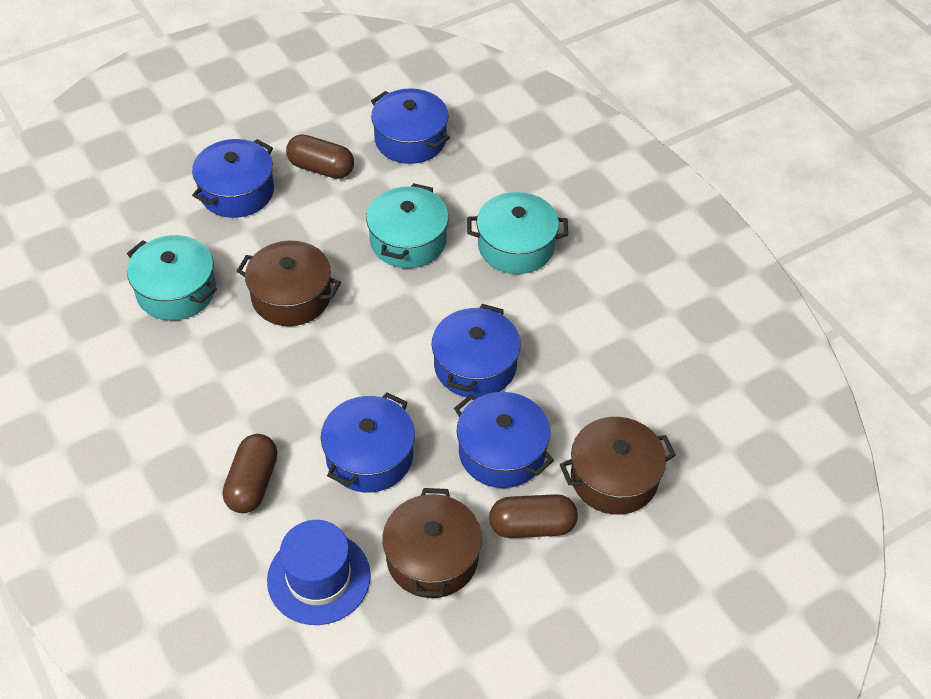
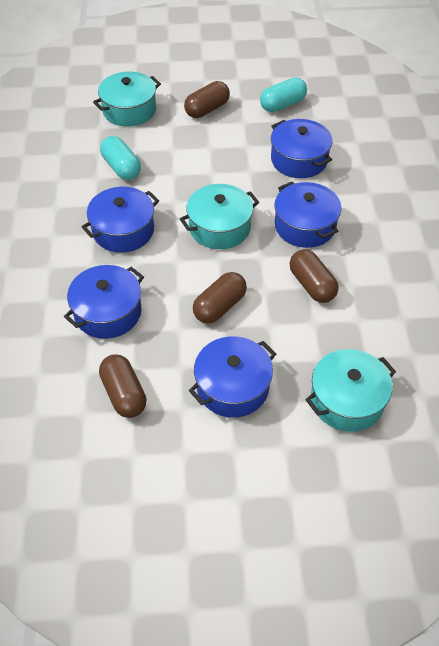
blue hat: 1 -> 0
brown capsule: 3 -> 4
brown pot: 3 -> 0
turquoise capsule: 0 -> 2

